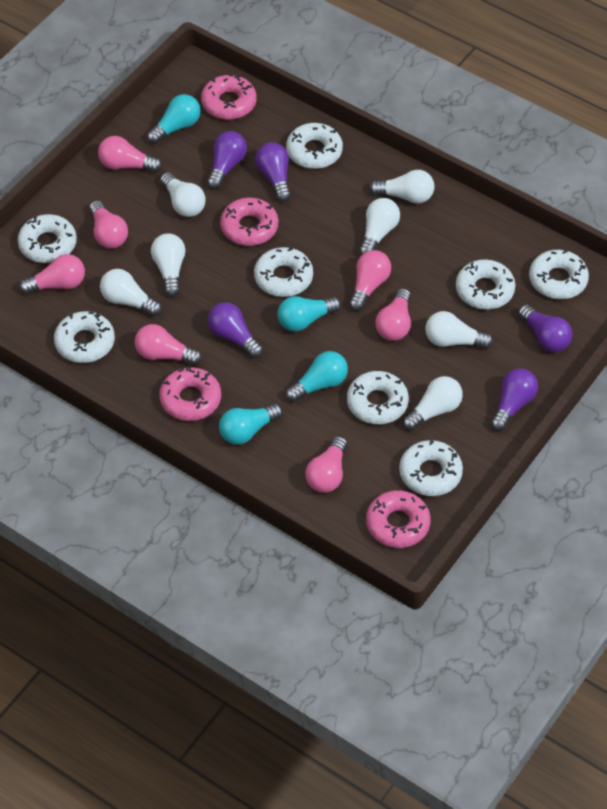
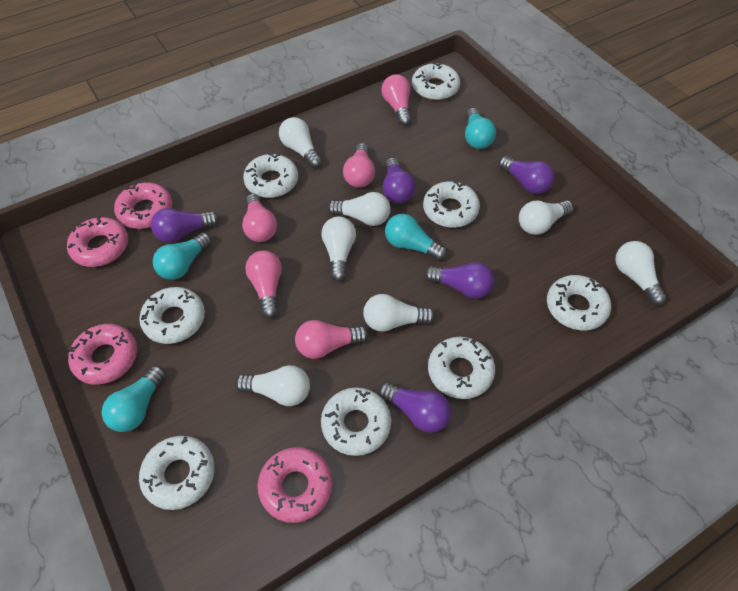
pink light bulb: 7 -> 5

